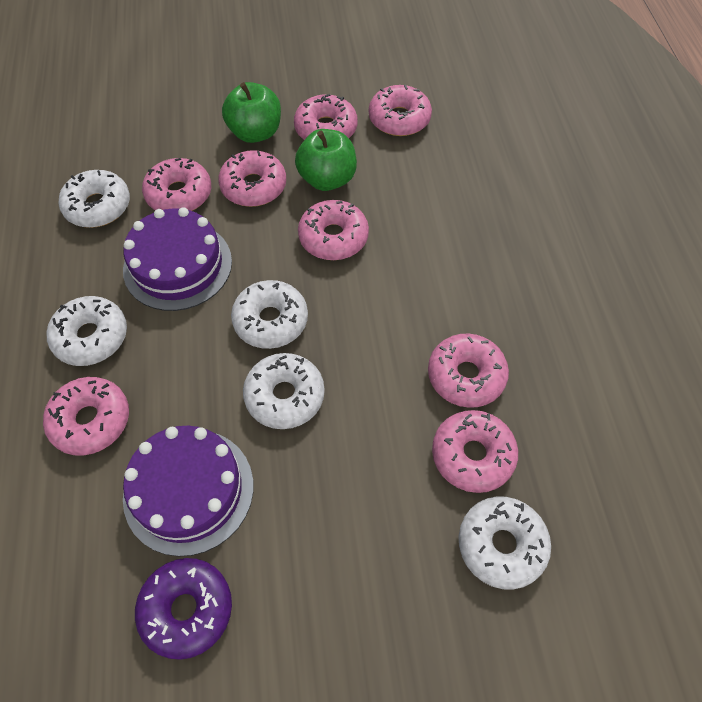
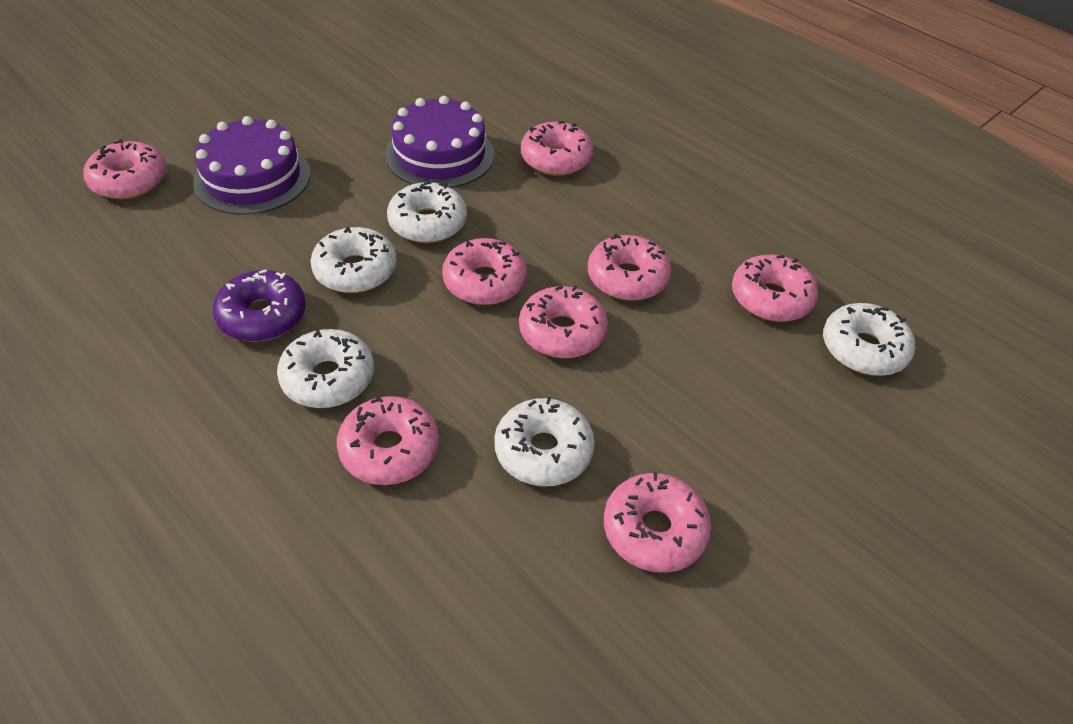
green apple: 2 -> 0

